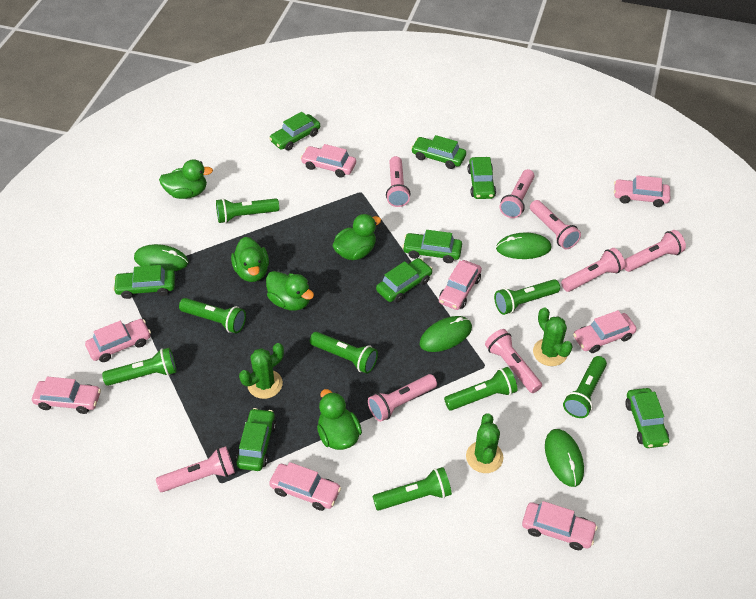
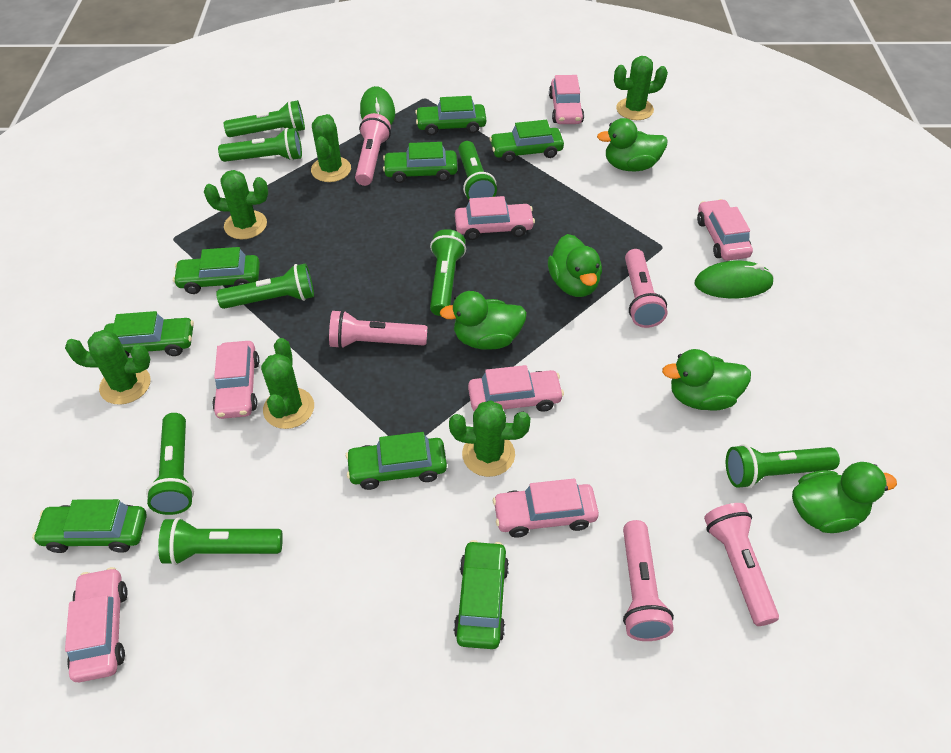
green cactus: 3 -> 6
green mouse: 4 -> 2
pink car: 8 -> 7
pink flashlight: 8 -> 5

